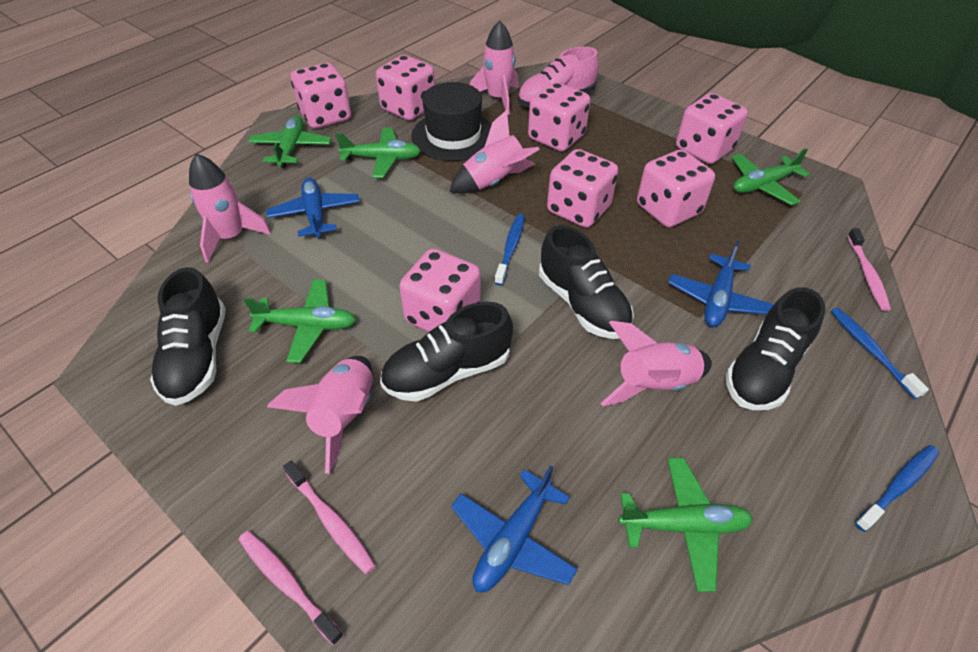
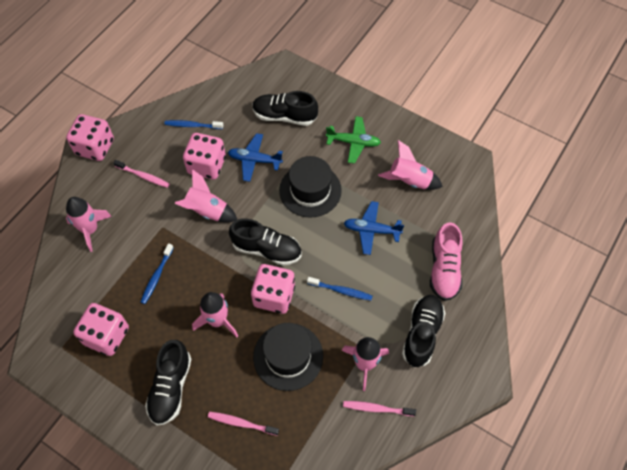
black hat: 1 -> 2
blue plane: 3 -> 2
green plane: 5 -> 1
pink dice: 7 -> 4

